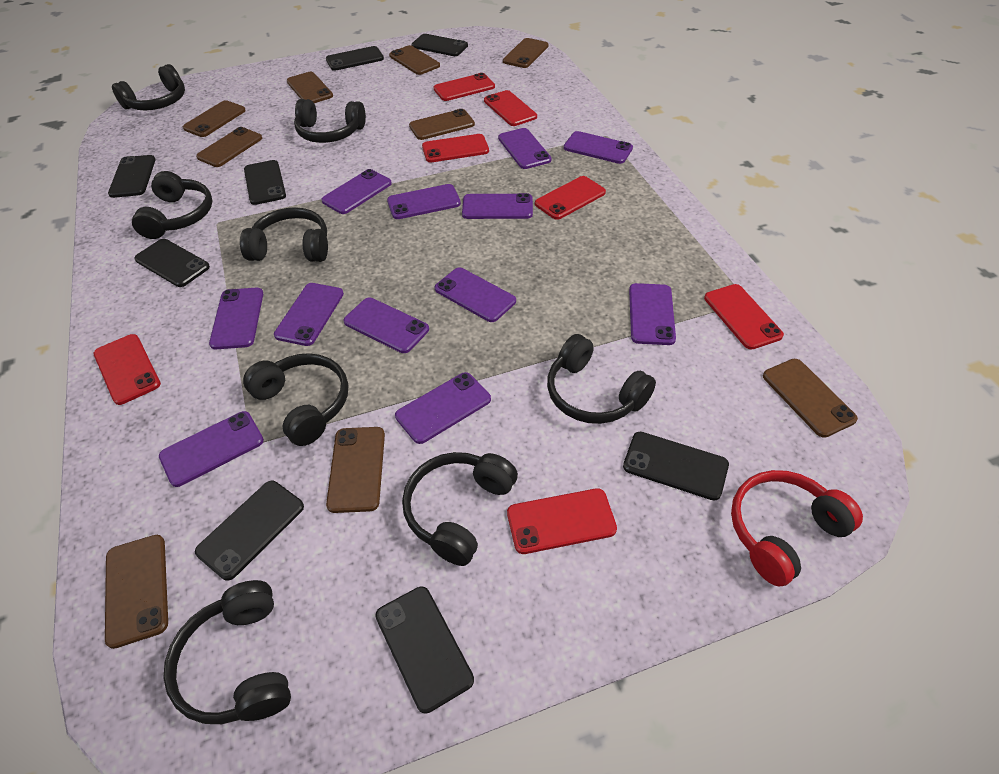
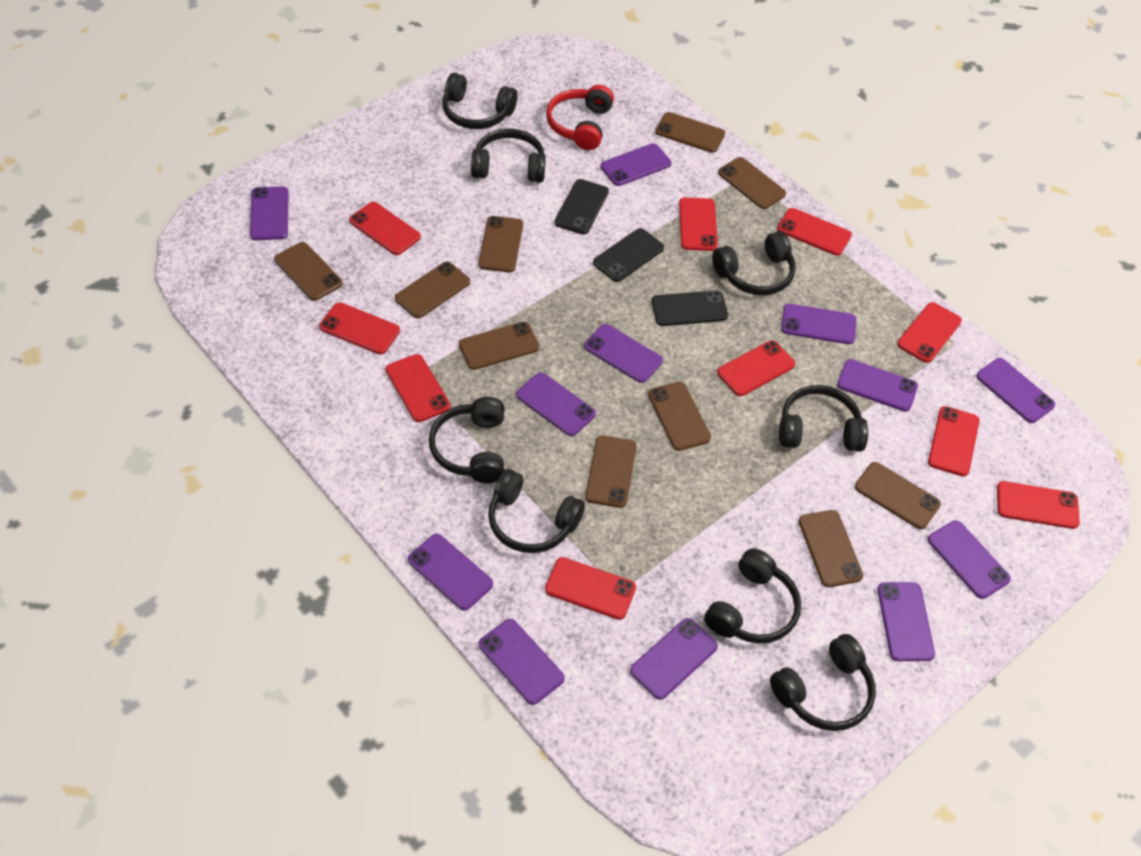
black phone: 8 -> 3
brown phone: 9 -> 10
red phone: 7 -> 10

